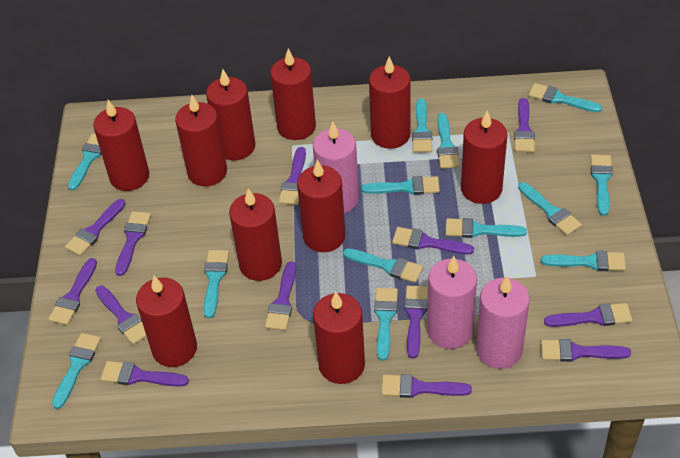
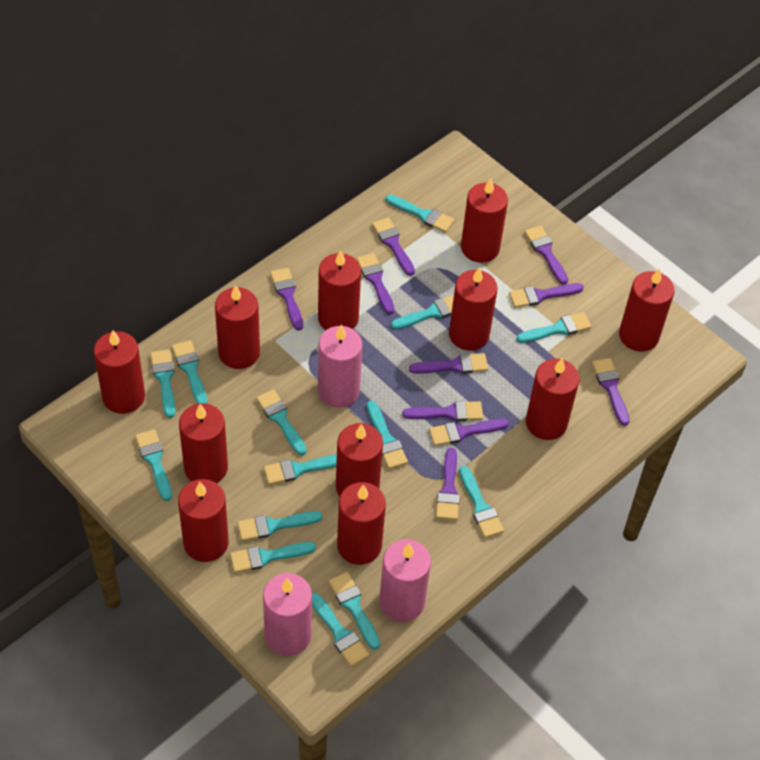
purple brush: 13 -> 10
red candle: 10 -> 11
turquoise brush: 13 -> 14

